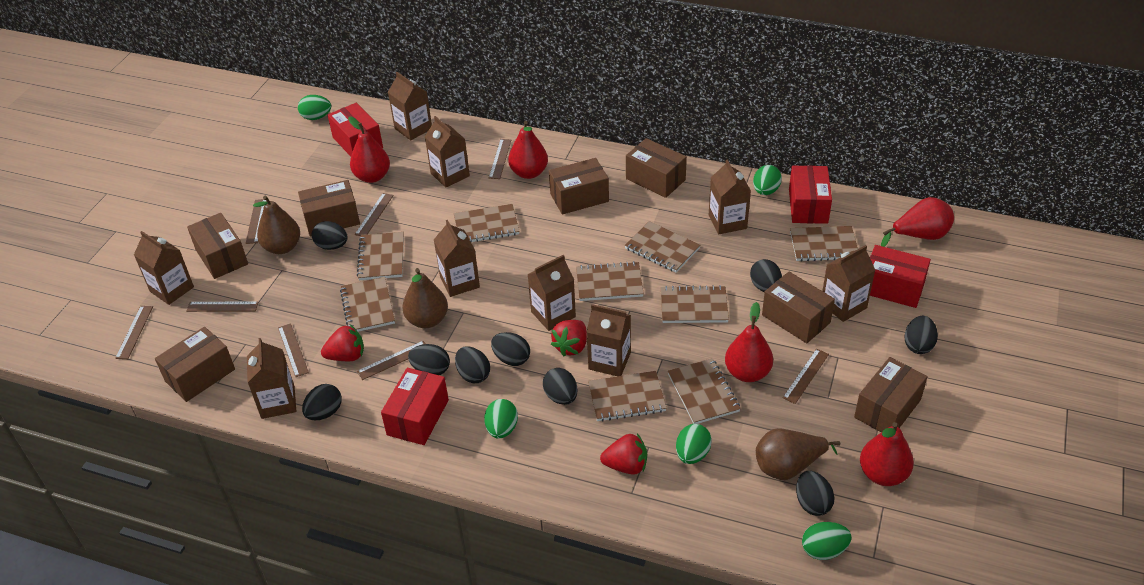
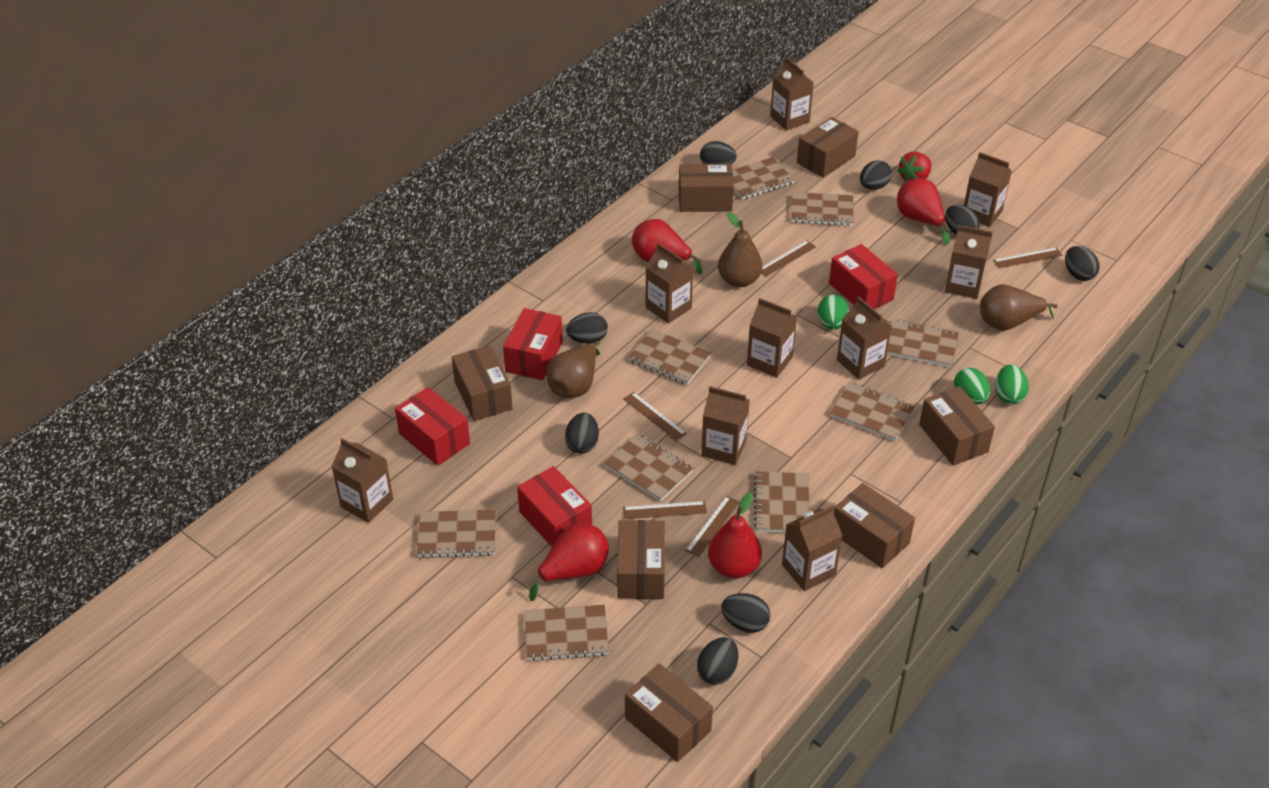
black egg: 9 -> 8
brown ruler: 8 -> 5
green egg: 5 -> 3
red pear: 5 -> 4
red strawberry: 3 -> 1

